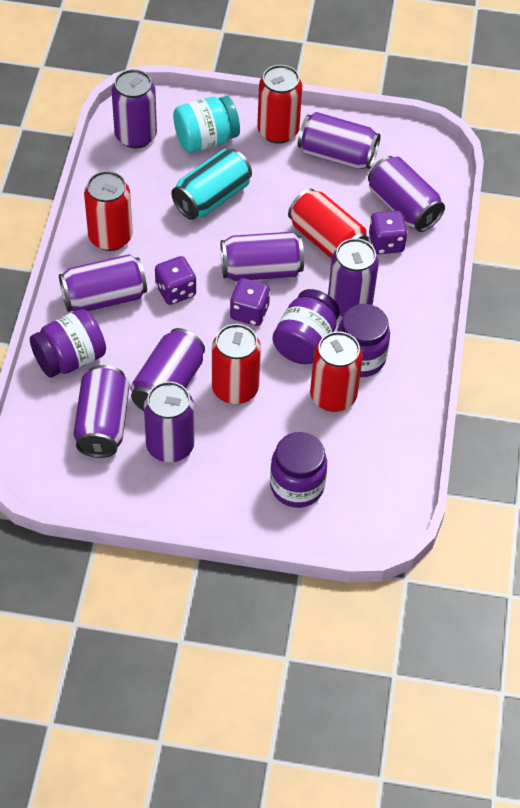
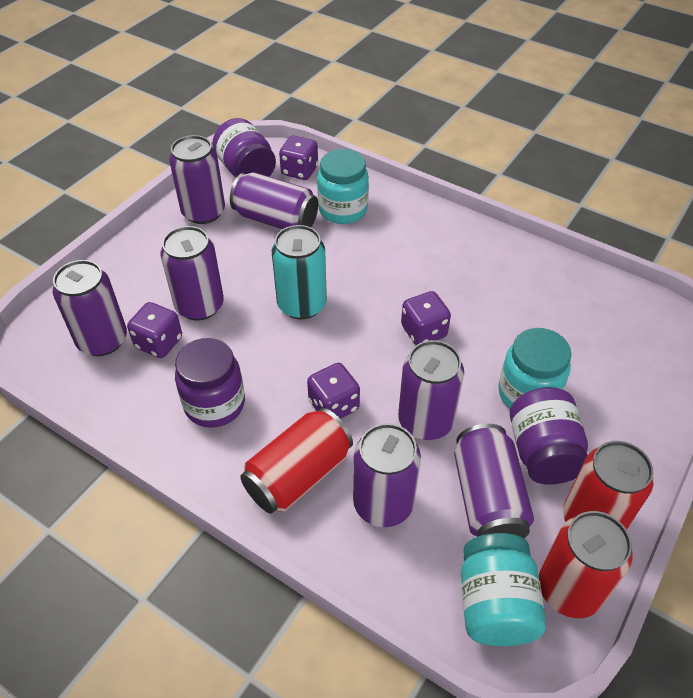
purple can: 9 -> 7
purple dice: 3 -> 4
purple jar: 4 -> 3
red can: 5 -> 3
turquoise jar: 1 -> 3

